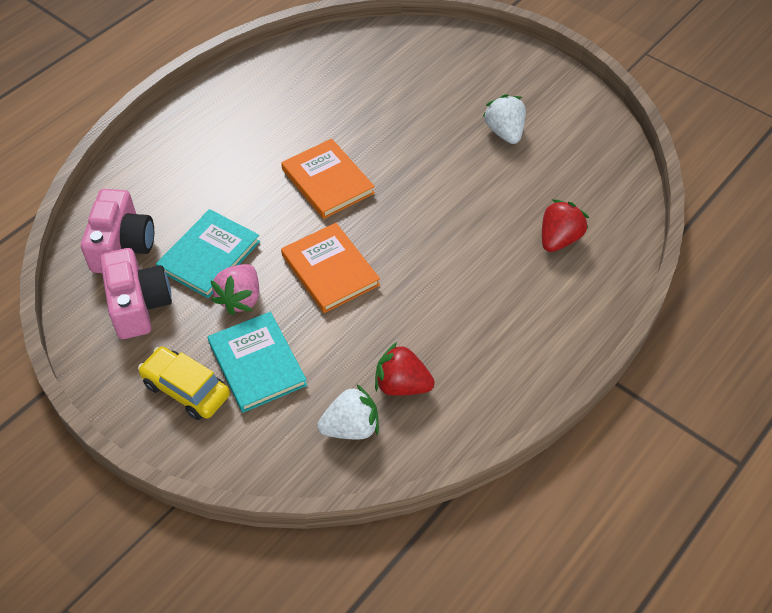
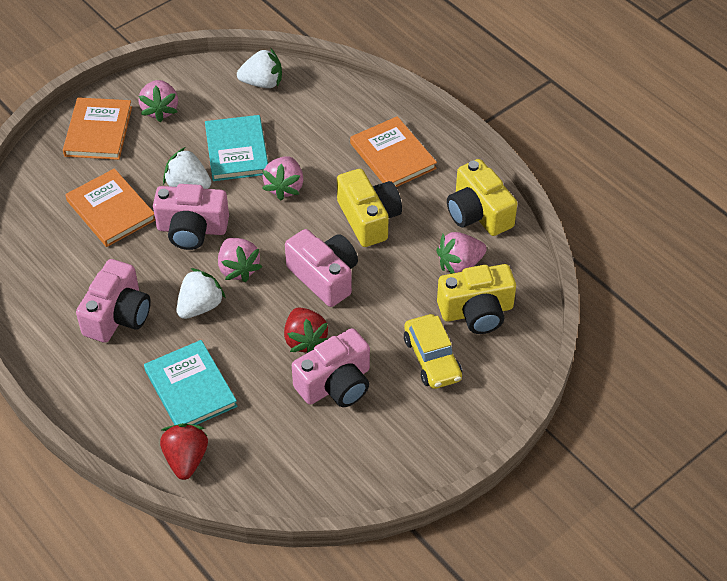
orange book: 2 -> 3
pink camera: 2 -> 4
pink strawberry: 1 -> 4
white strawberry: 2 -> 3
yellow camera: 0 -> 3

